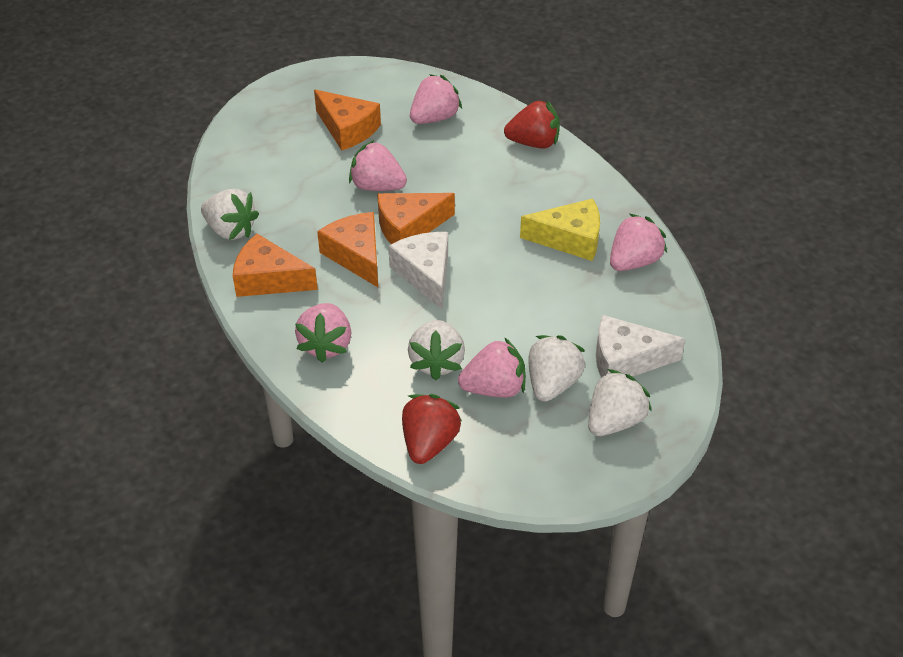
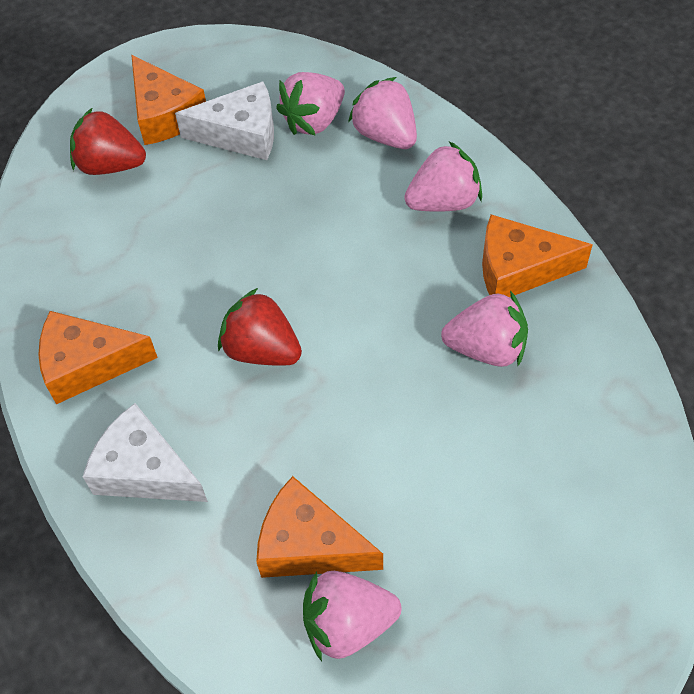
white strawberry: 4 -> 0
yellow cheese: 1 -> 0

